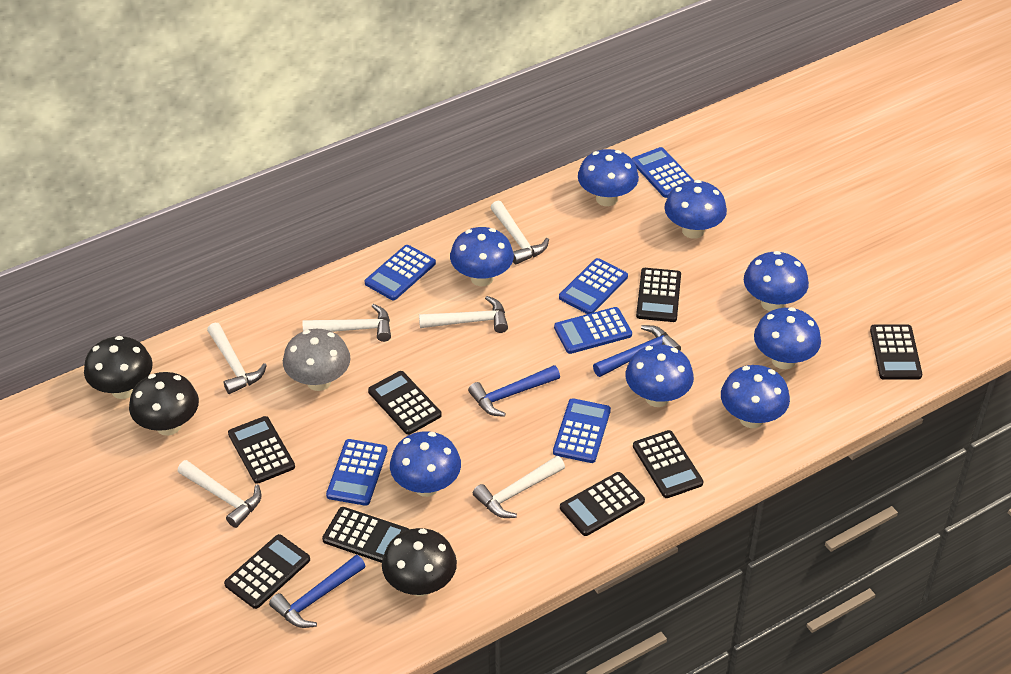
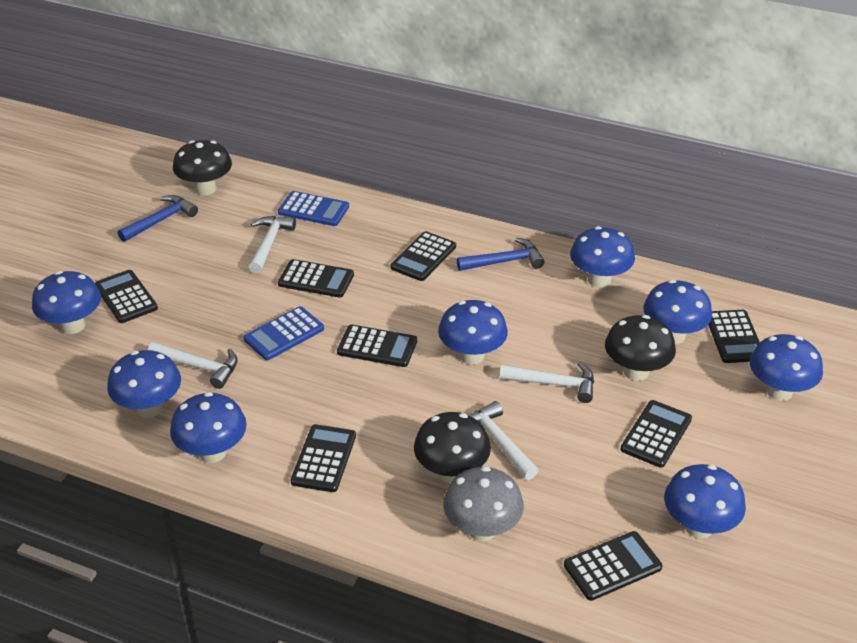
blue calculator: 6 -> 2
blue hammer: 3 -> 2
white hammer: 6 -> 4

